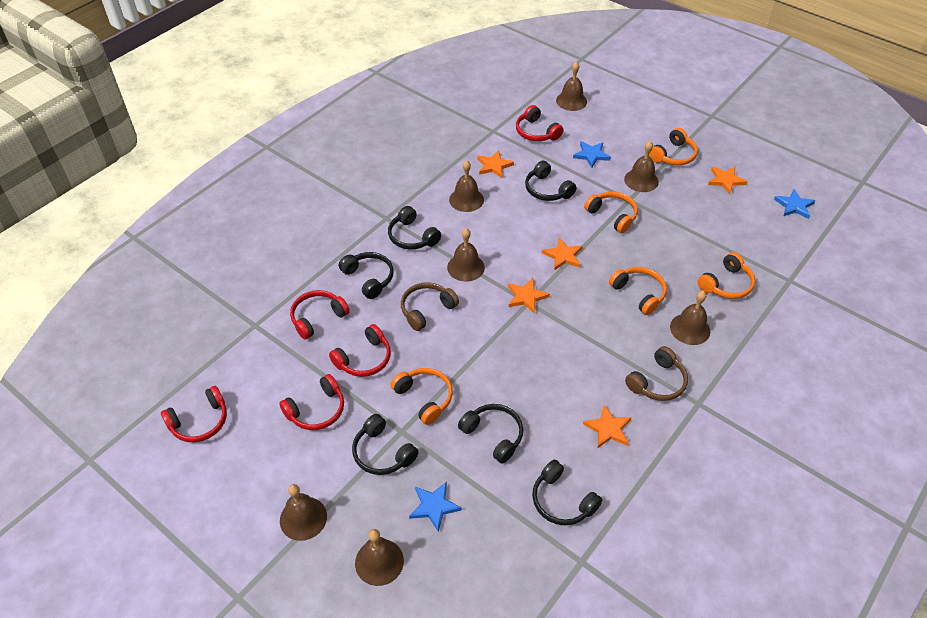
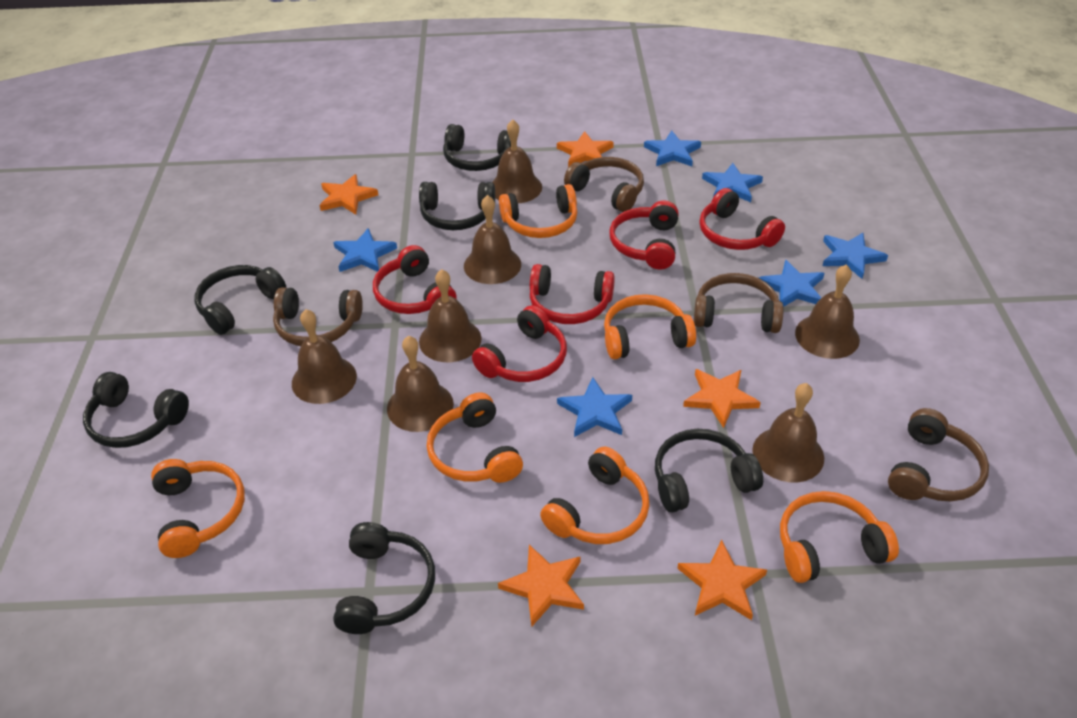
blue star: 3 -> 6
brown headphones: 2 -> 4
orange headphones: 5 -> 6

